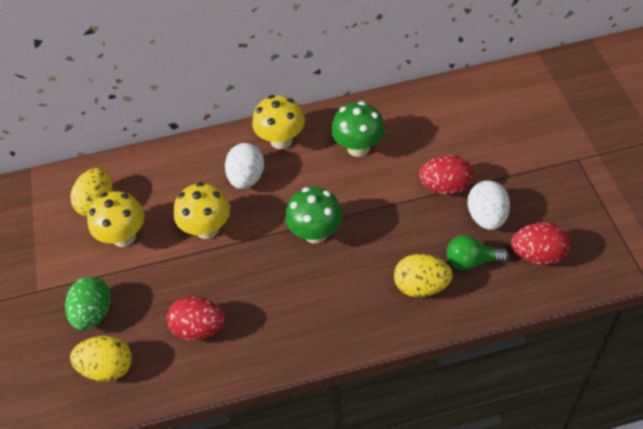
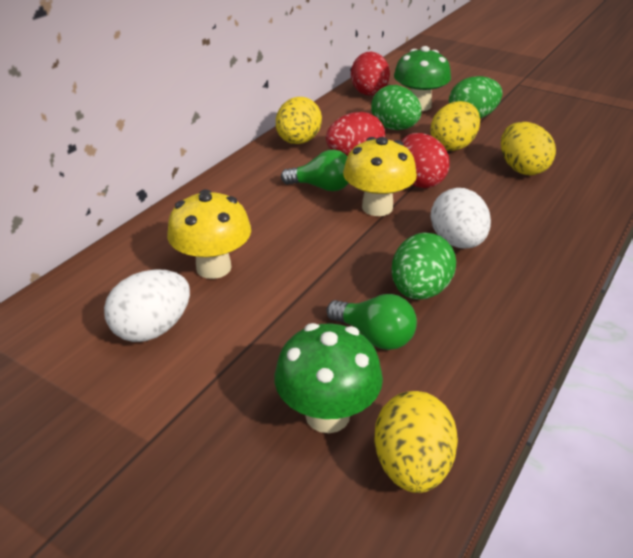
green egg: 1 -> 3
green light bulb: 1 -> 2
yellow egg: 3 -> 4
yellow mushroom: 3 -> 2

